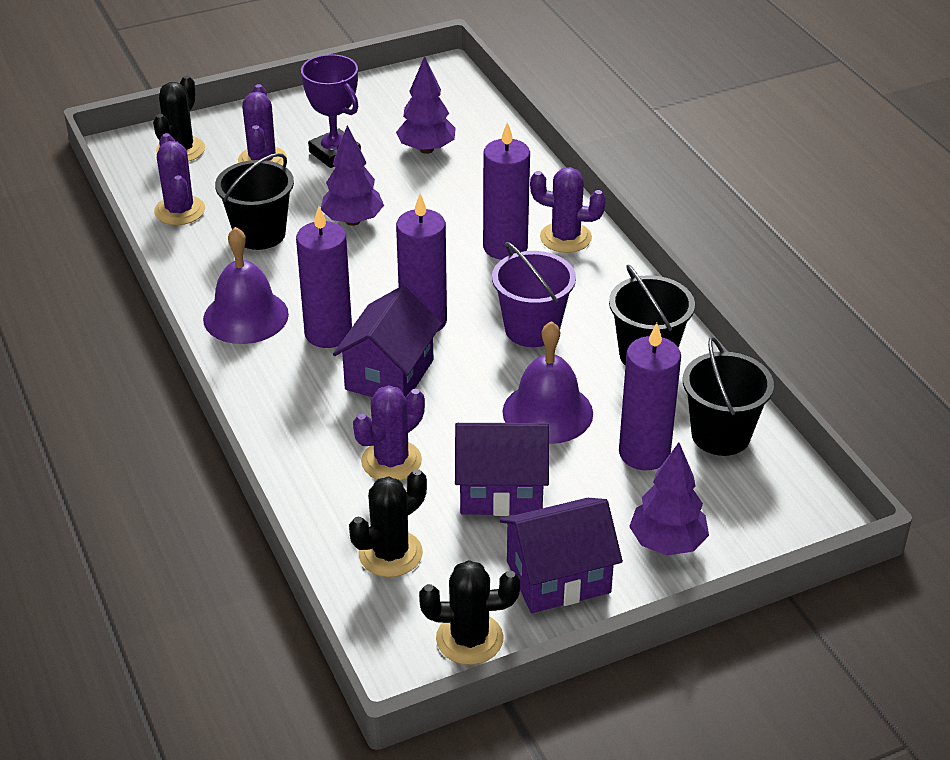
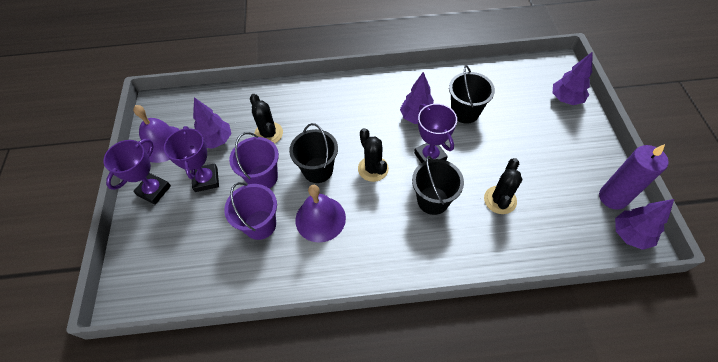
purple bucket: 1 -> 2
purple cactus: 4 -> 0
purple candle: 4 -> 1
purple house: 3 -> 0
purple tree: 3 -> 4
purple trophy: 1 -> 3

